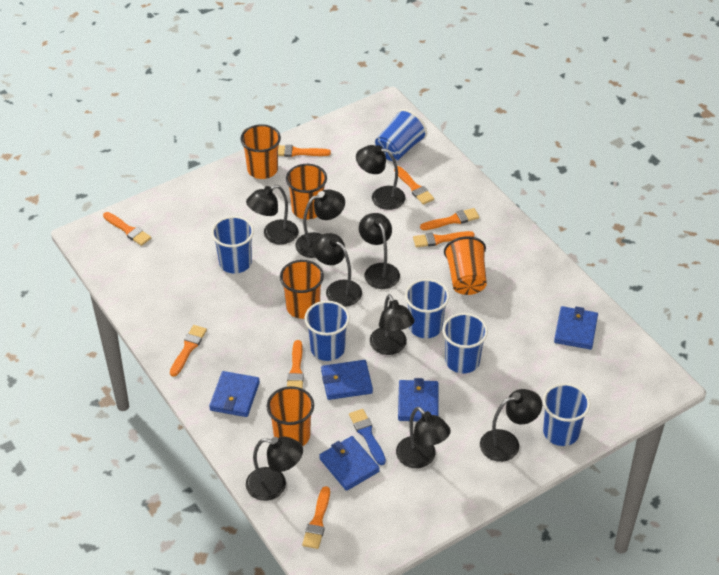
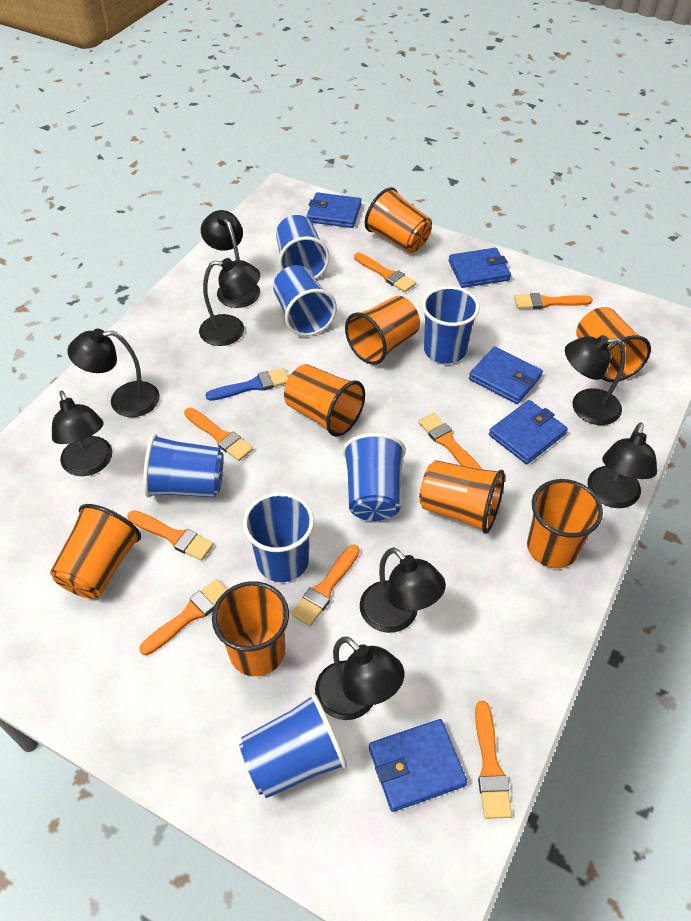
black lamp: 9 -> 8
blue cup: 6 -> 7
orange cup: 5 -> 8

